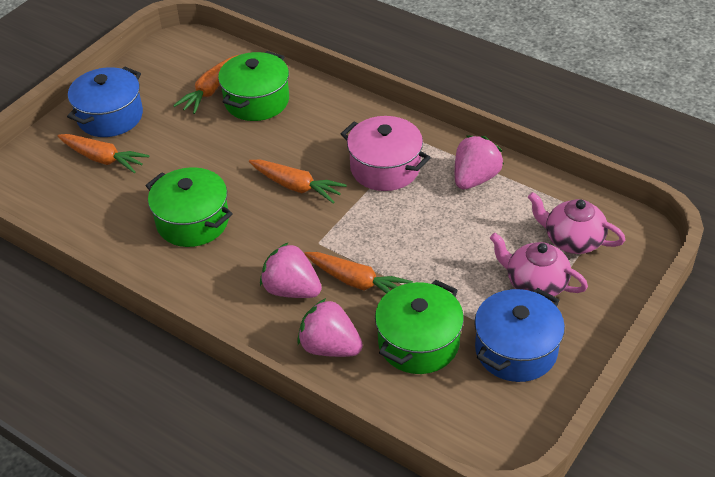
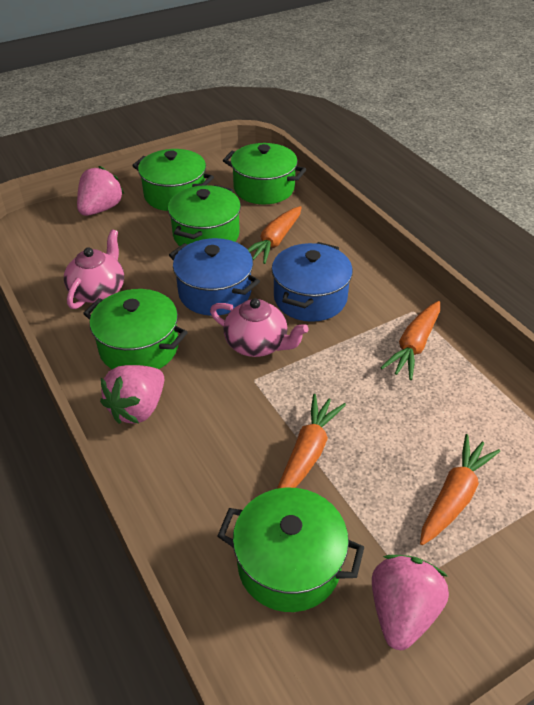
green pot: 3 -> 5
pink pot: 1 -> 0

